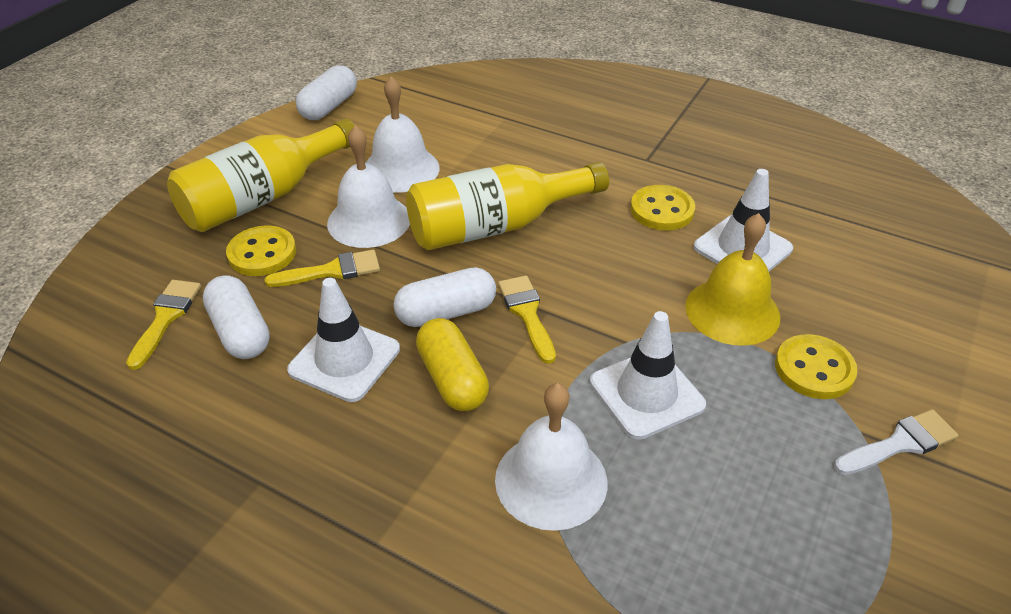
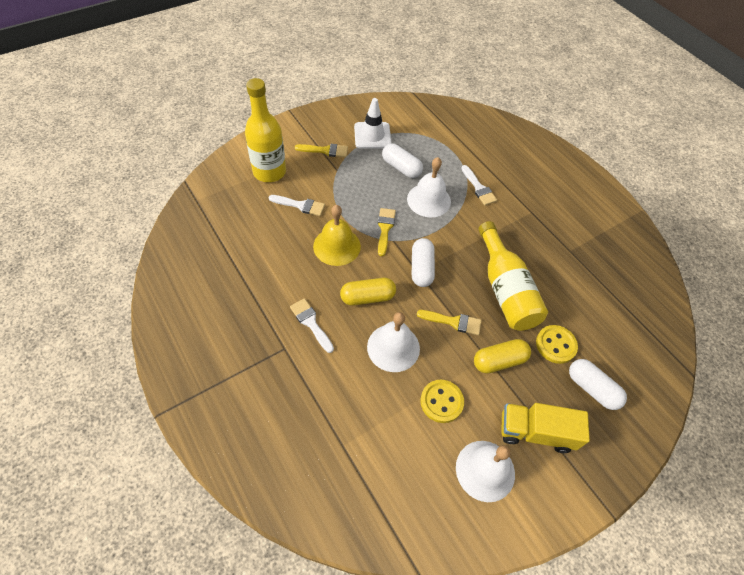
white brush: 1 -> 3
white traffic cone: 3 -> 1
yellow button: 3 -> 2
yellow capsule: 1 -> 2
yellow truck: 0 -> 1

